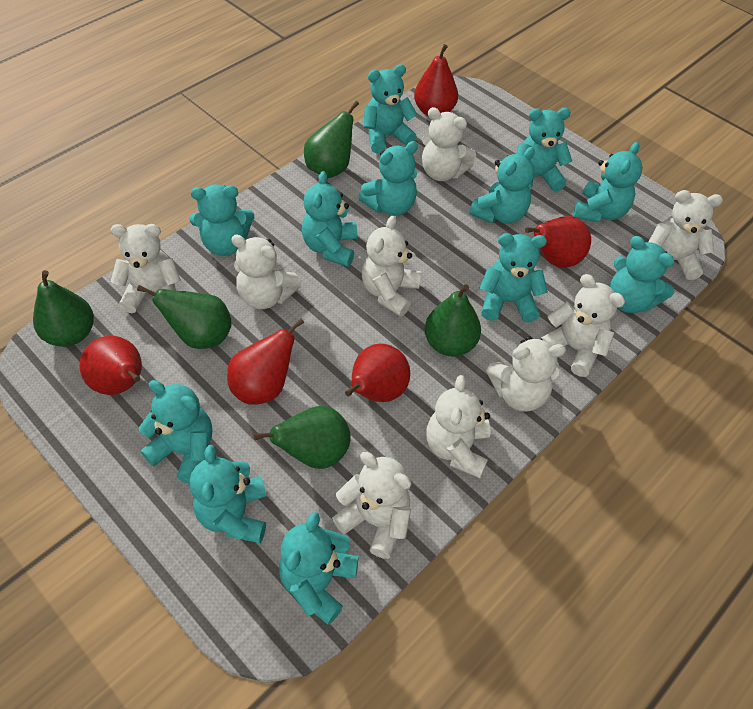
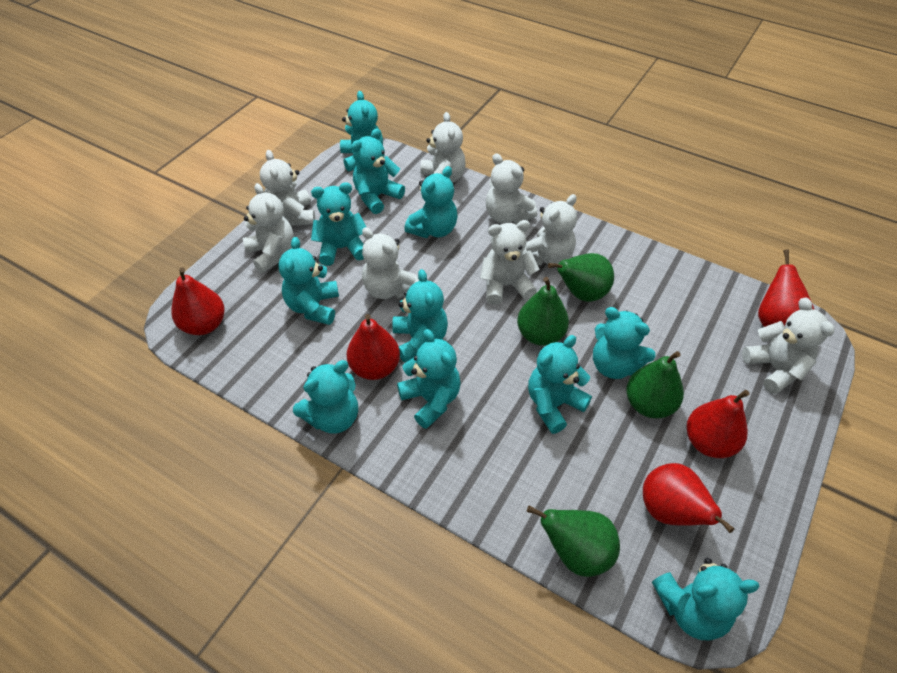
green pear: 5 -> 4
turquoise teddy bear: 12 -> 11
white teddy bear: 9 -> 8

